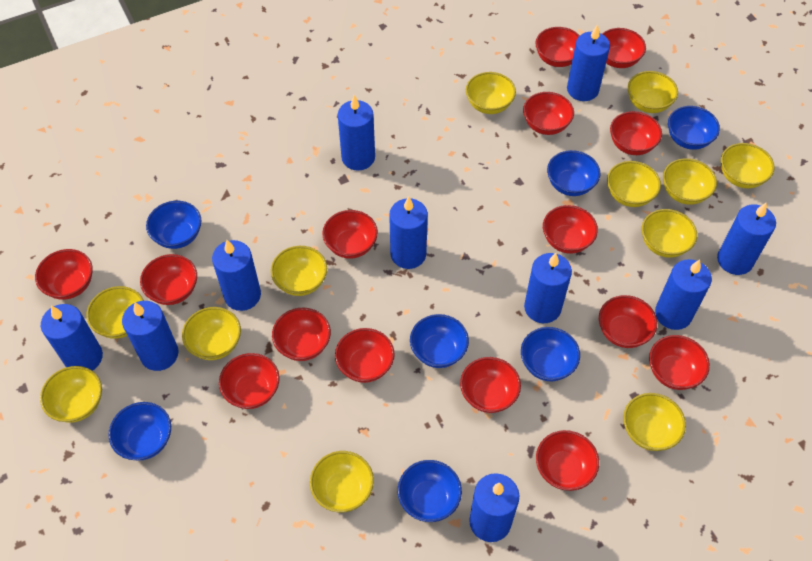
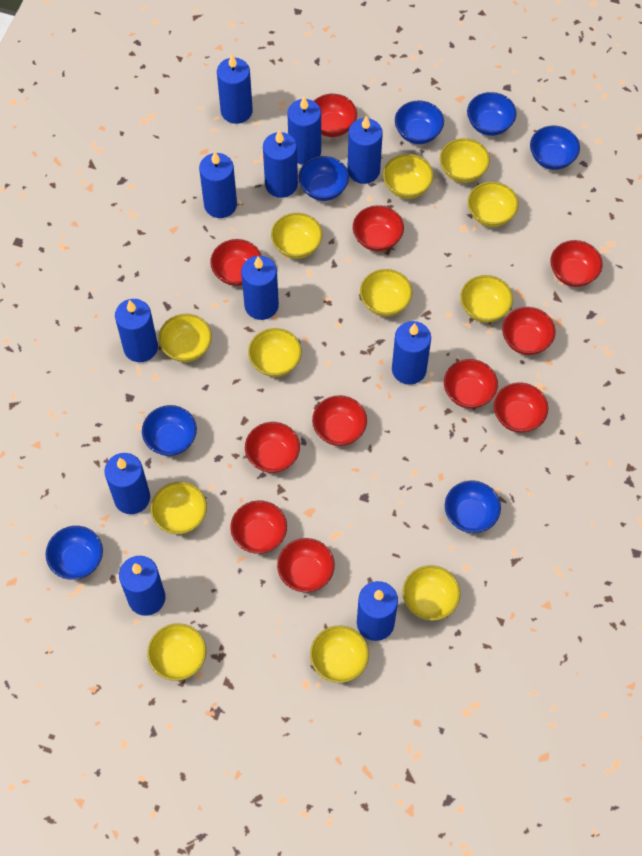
blue candle: 10 -> 11
red bowl: 15 -> 11

